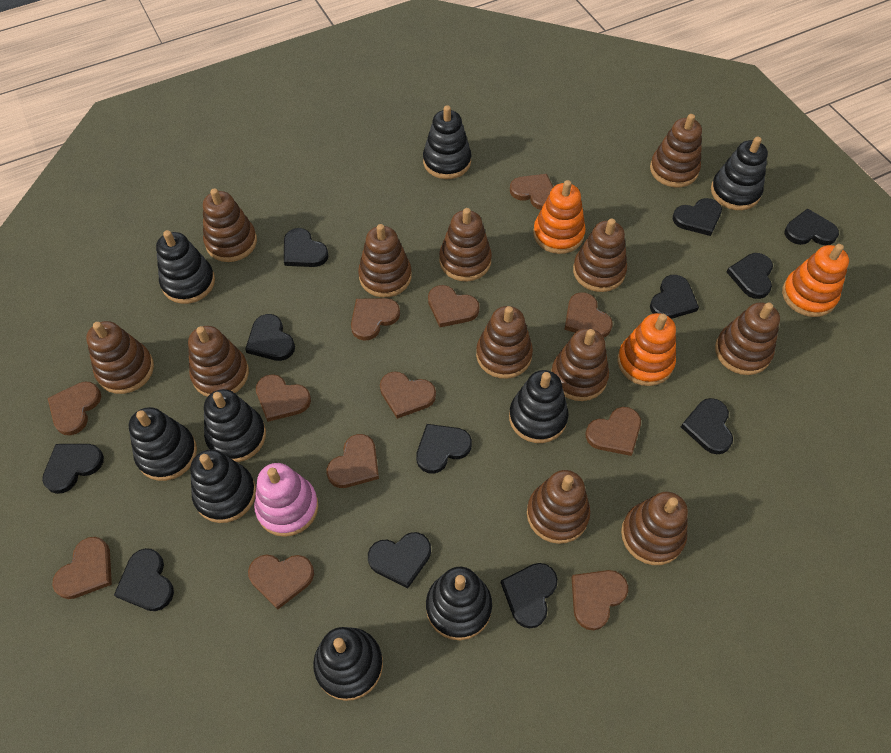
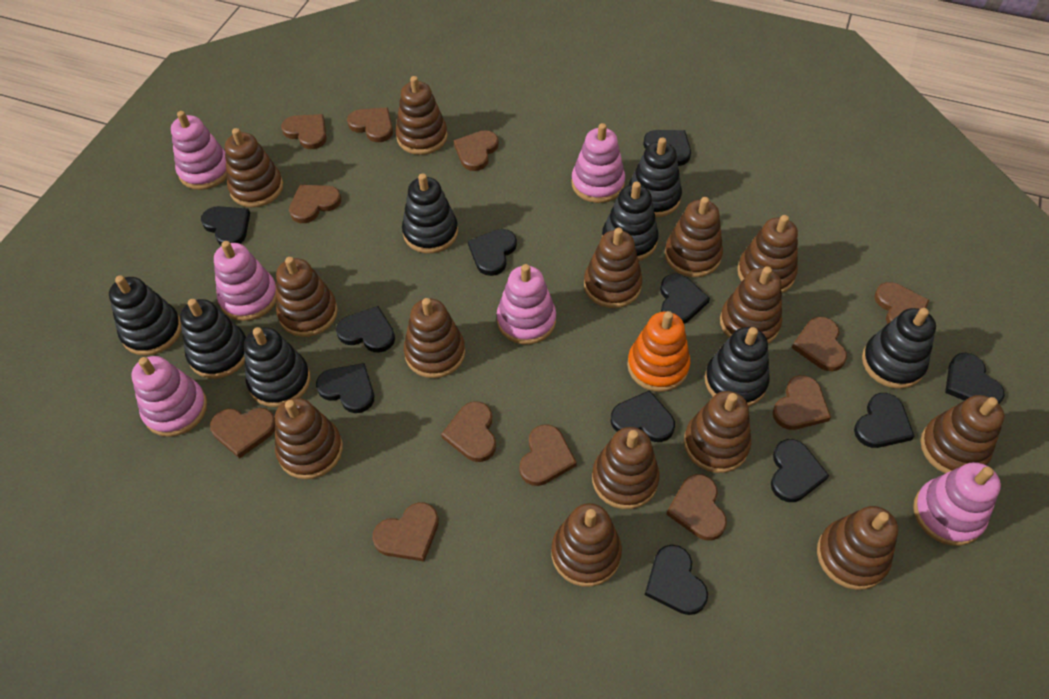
black heart: 12 -> 11
black stacking toy: 9 -> 8
brown stacking toy: 12 -> 14
orange stacking toy: 3 -> 1
pink stacking toy: 1 -> 6

